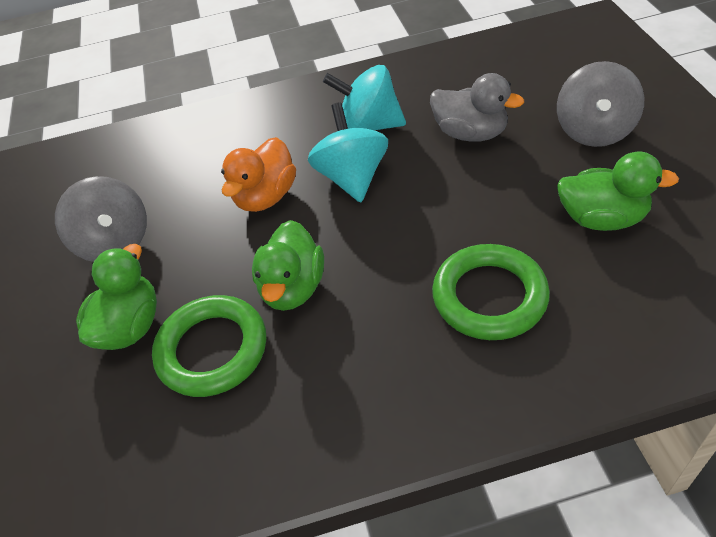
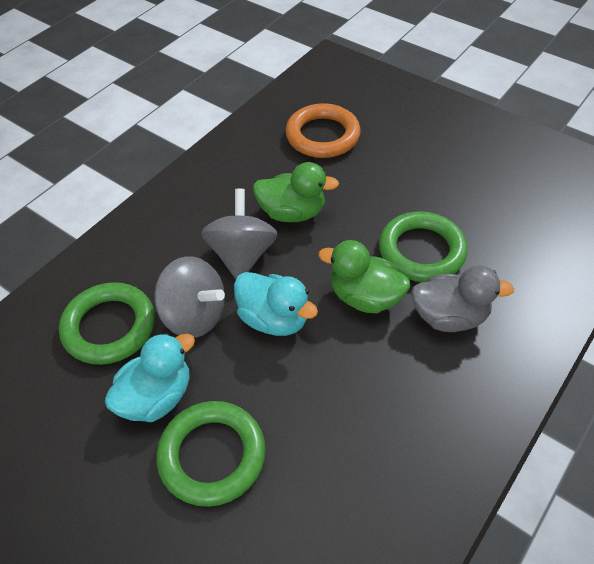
green duck: 3 -> 2
green ring: 2 -> 3
orange duck: 1 -> 0
orange ring: 0 -> 1
turquoise duck: 0 -> 2
turquoise spinning top: 2 -> 0

